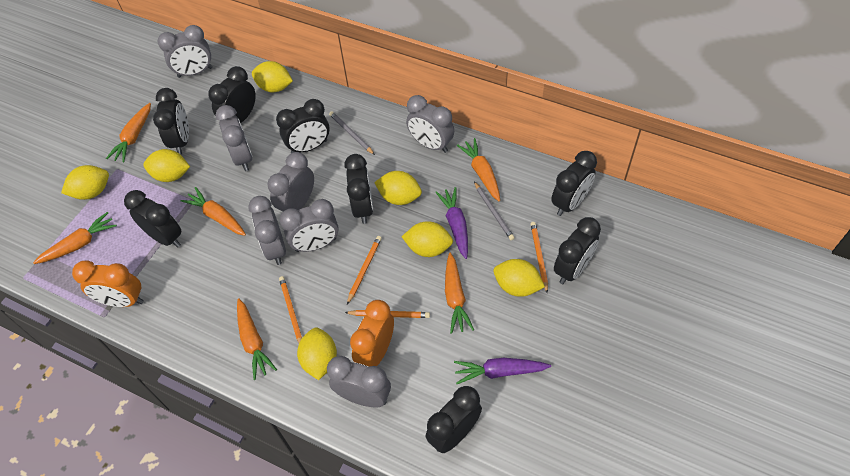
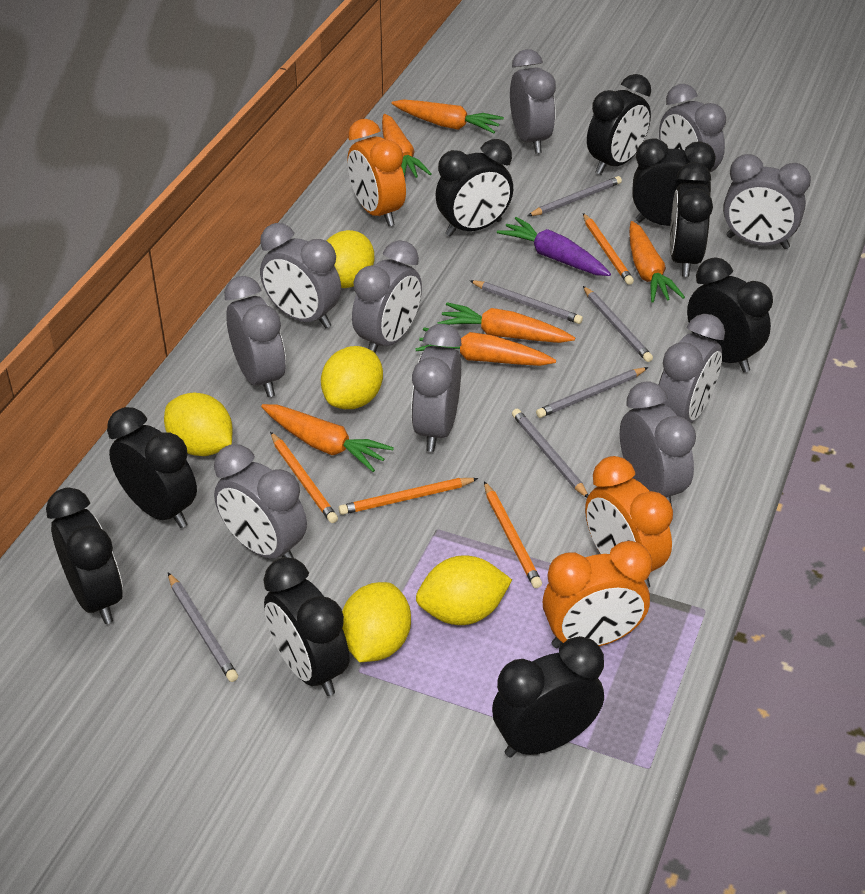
black clock: 8 -> 9
grey clock: 7 -> 10
grey pencil: 2 -> 6
orange clock: 2 -> 3
purple carrot: 2 -> 1
yellow lemon: 7 -> 5

